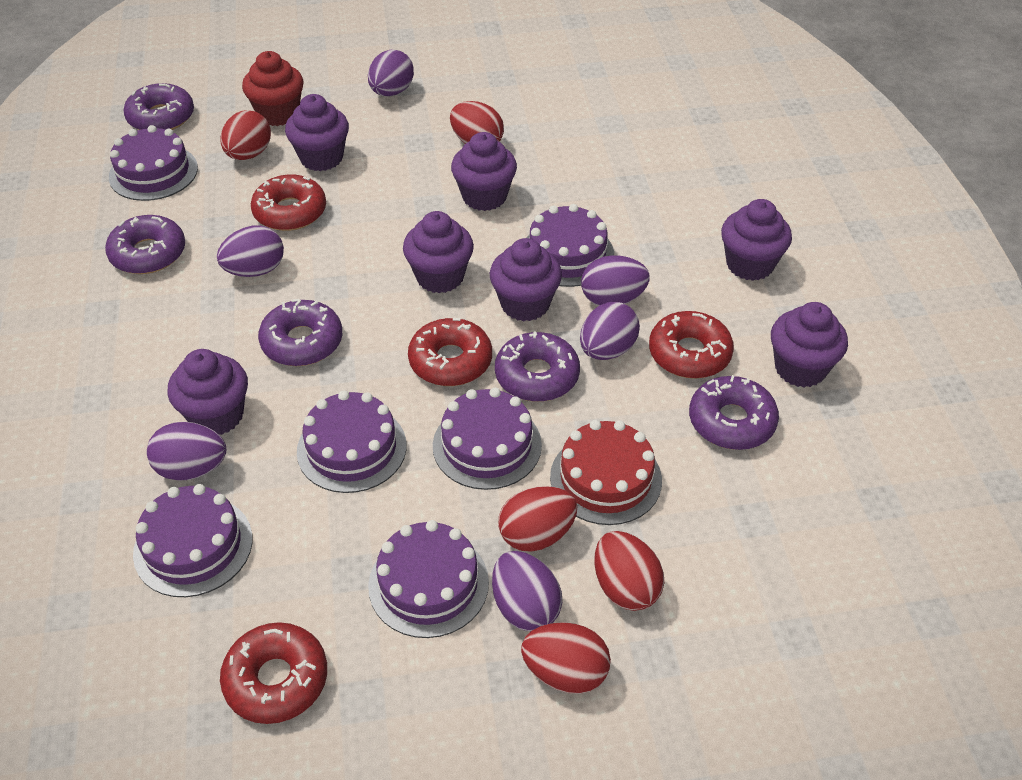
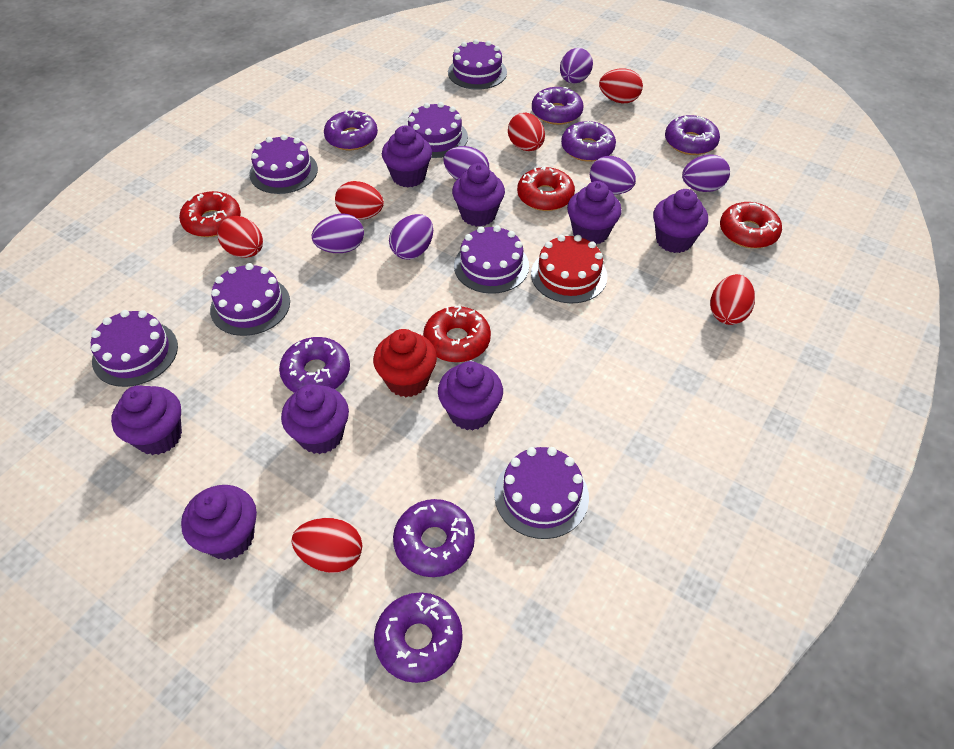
purple cake: 6 -> 7
purple cupcake: 7 -> 8
purple donut: 5 -> 7
red egg: 5 -> 6

